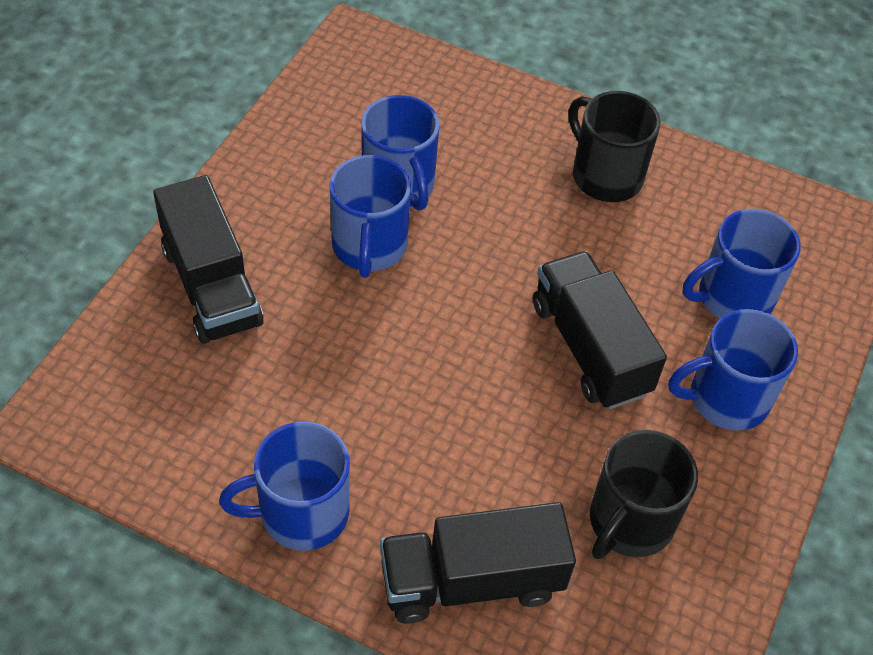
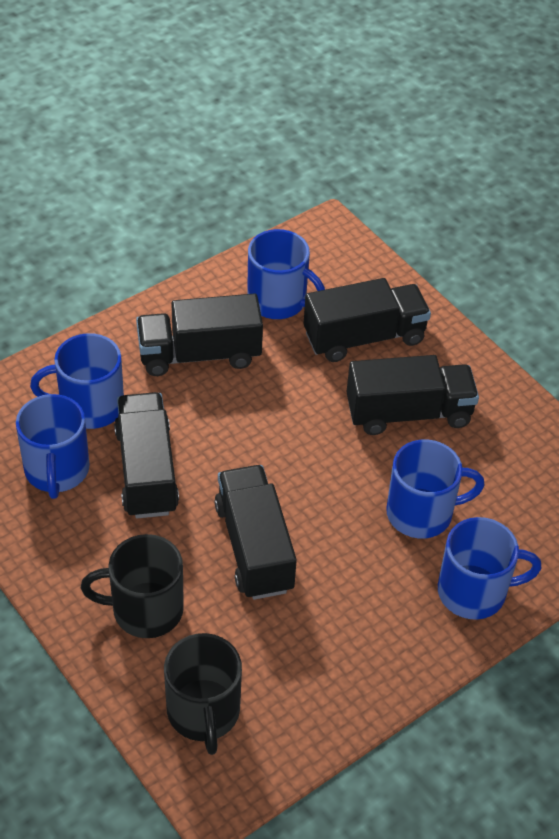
black truck: 3 -> 5

